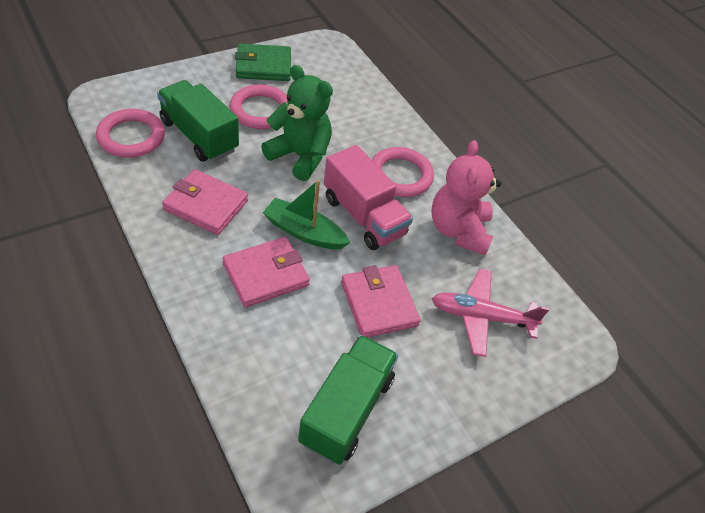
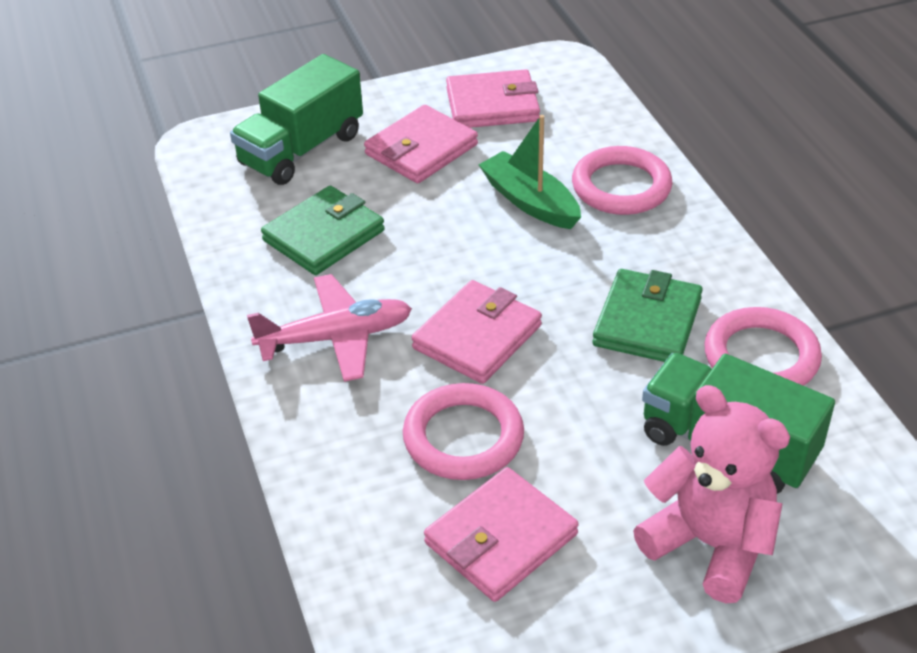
green teddy bear: 1 -> 0
green wallet: 1 -> 2
pink truck: 1 -> 0
pink wallet: 3 -> 4

